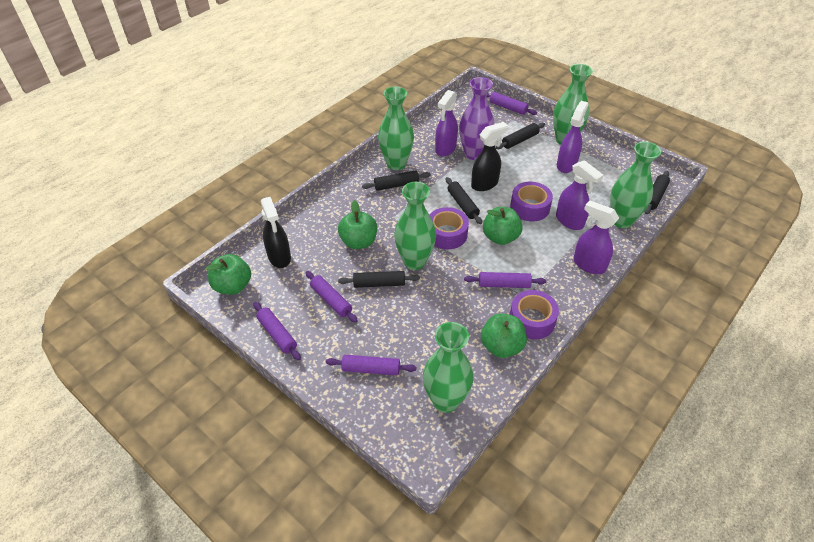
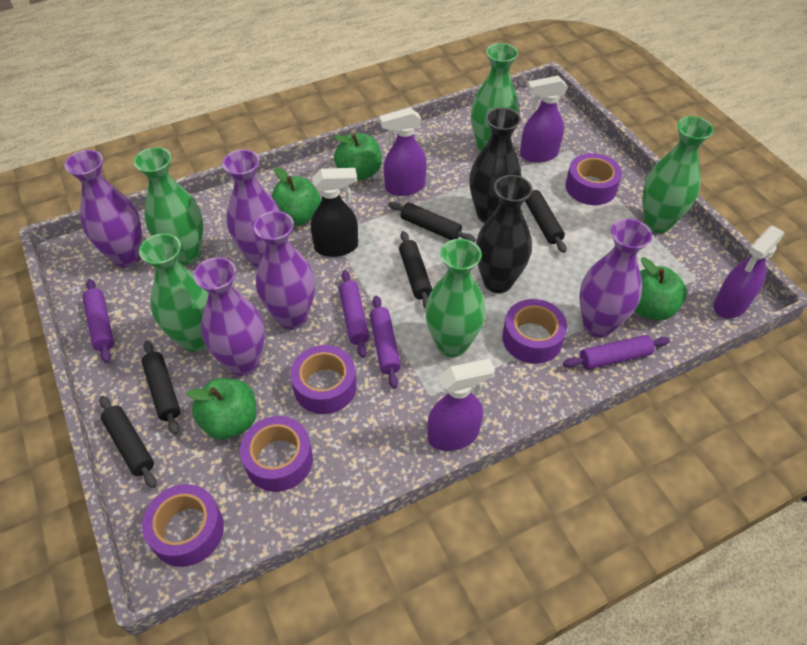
black spray bottle: 2 -> 1
black vase: 0 -> 2
purple rolling pin: 5 -> 4
purple tape: 3 -> 5
purple vase: 1 -> 5

